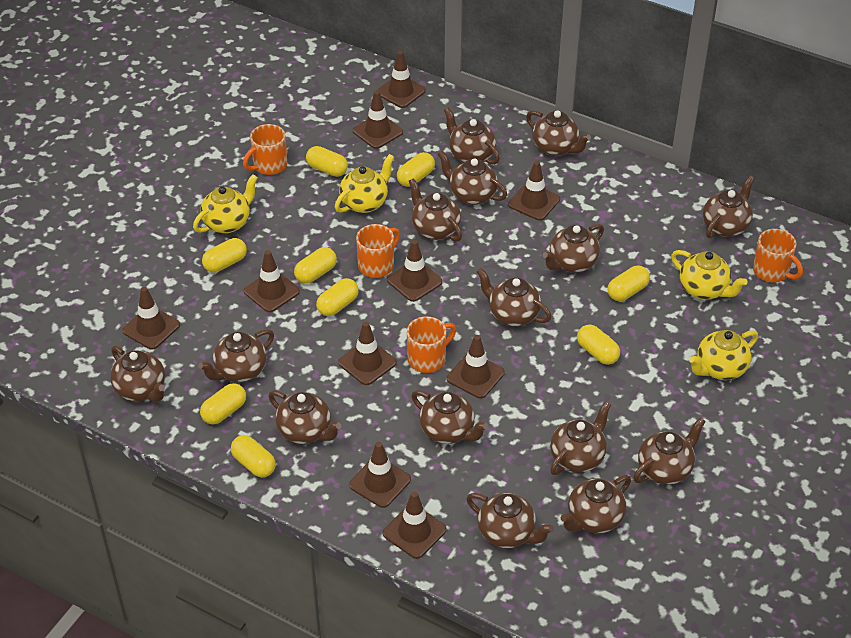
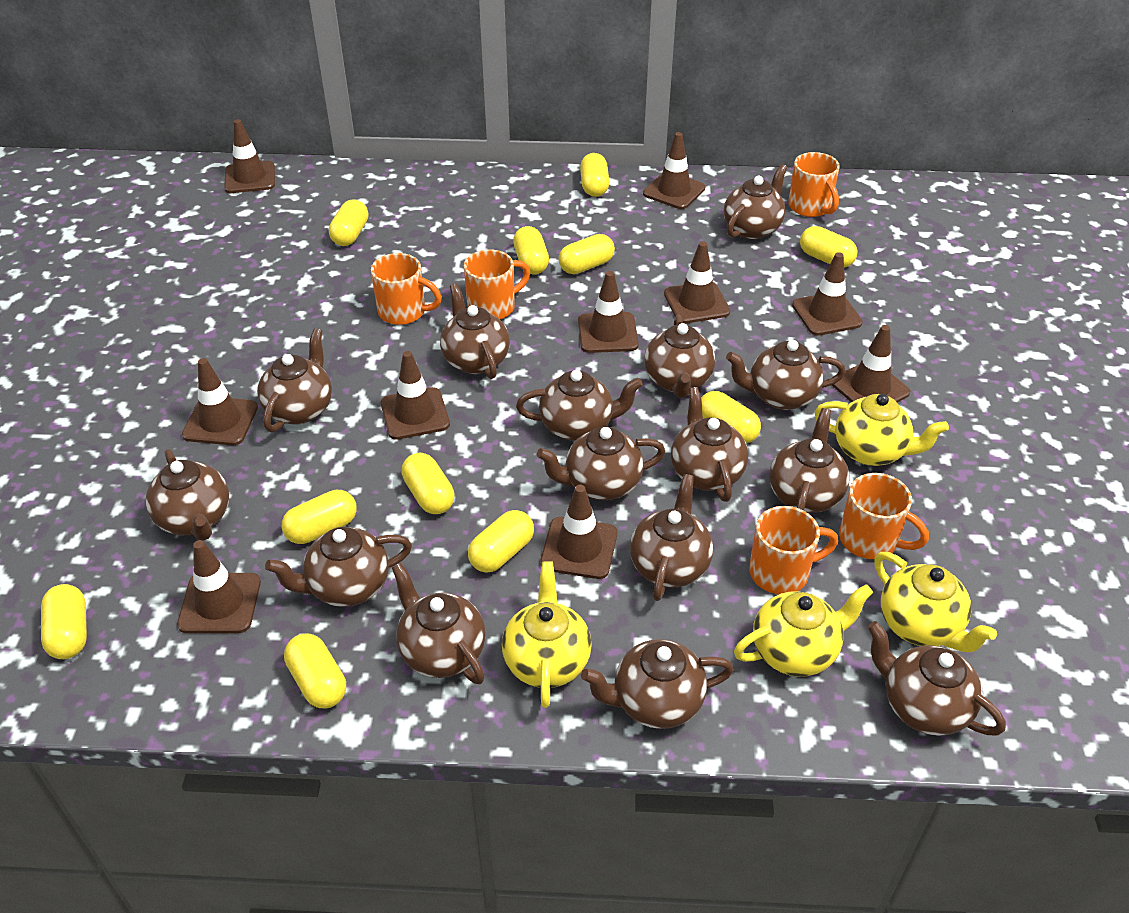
orange mug: 4 -> 5
yellow capsule: 9 -> 11

